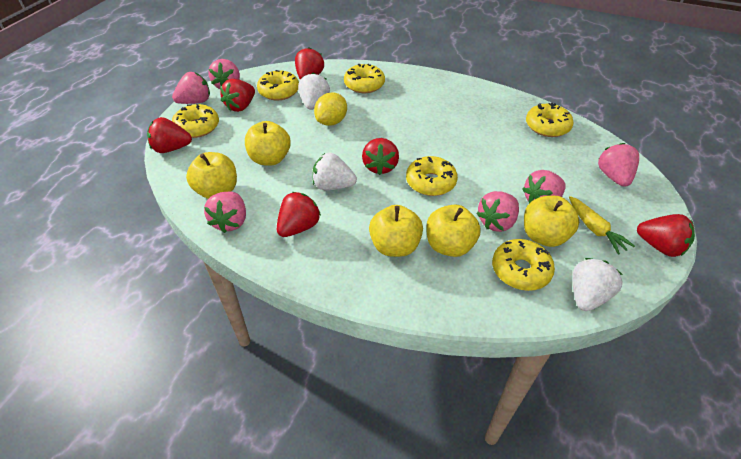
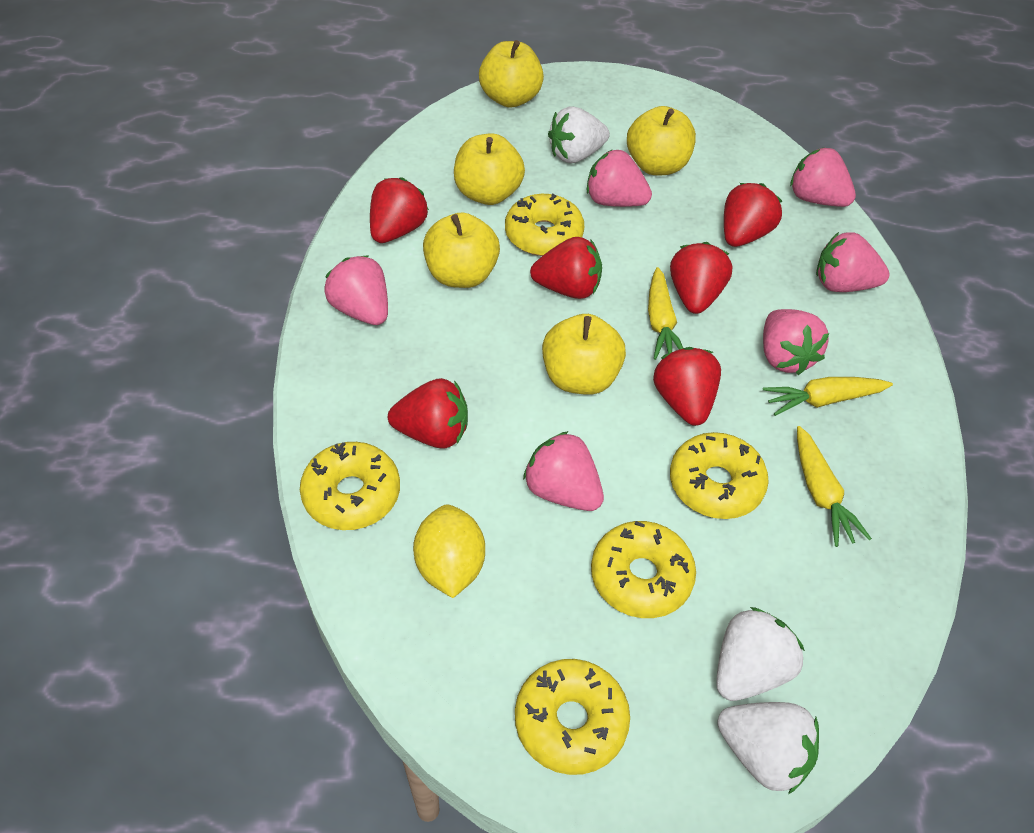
yellow carrot: 1 -> 3
yellow donut: 6 -> 5

